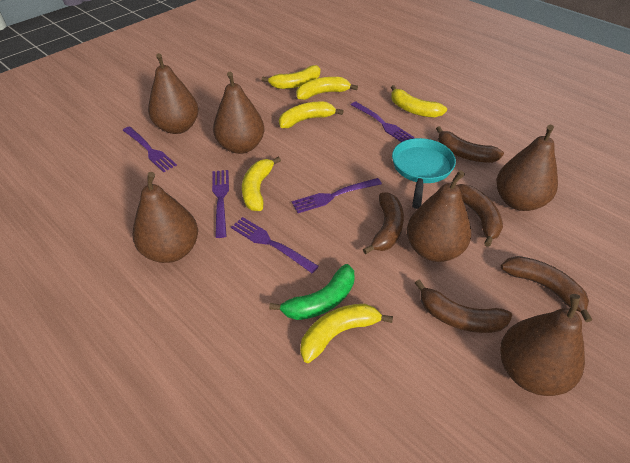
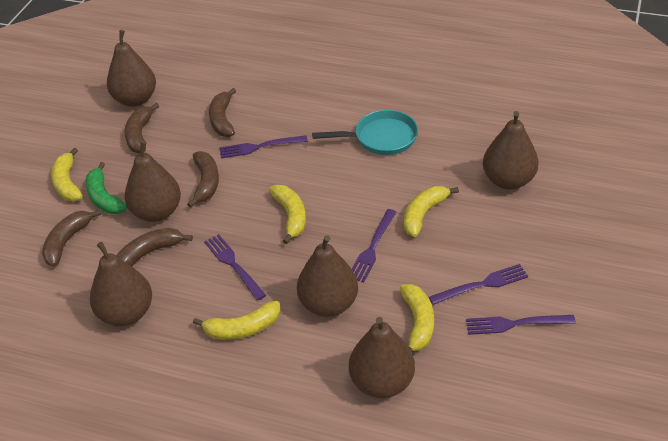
yellow banana: 6 -> 5

